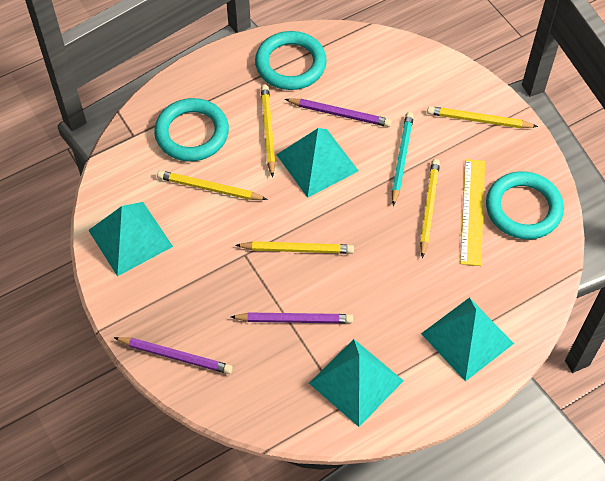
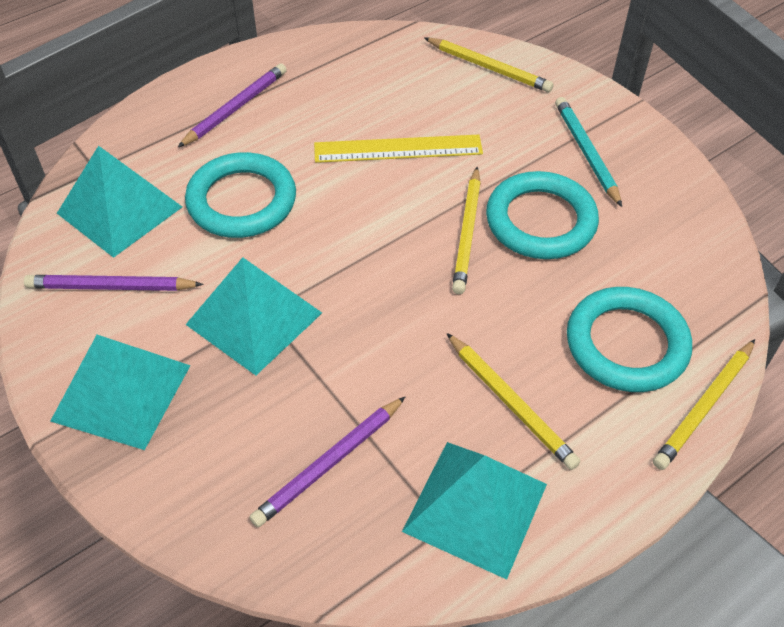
yellow pencil: 5 -> 4

